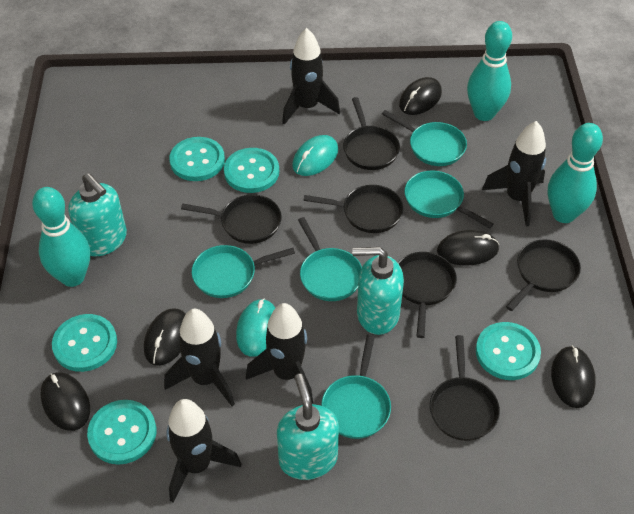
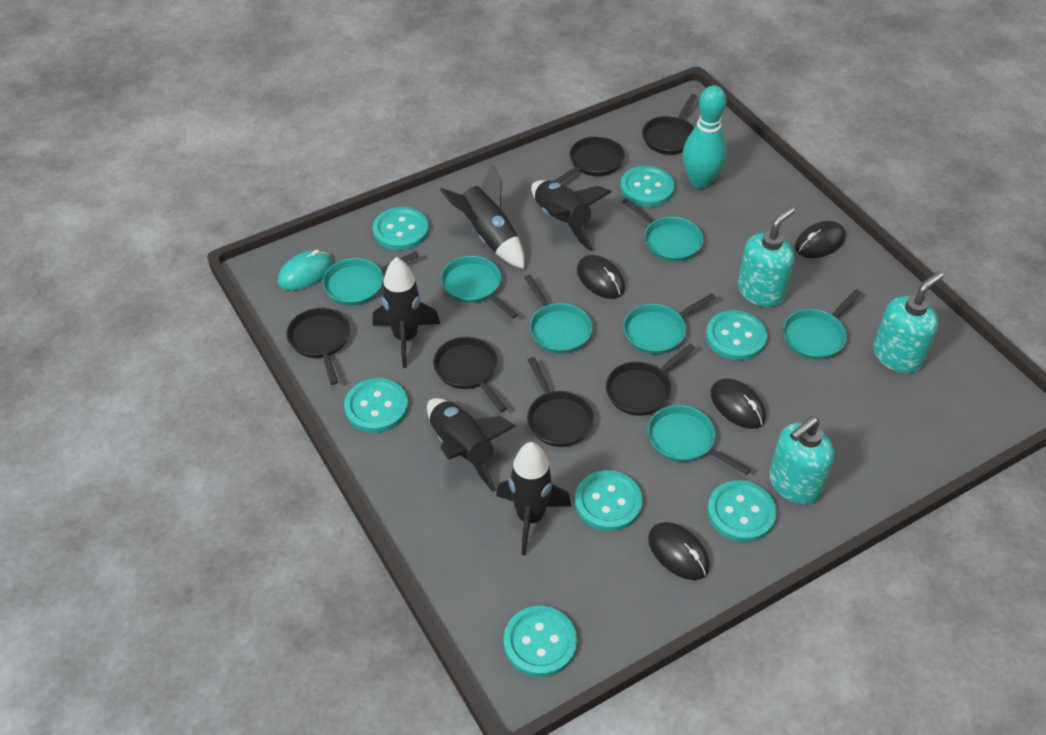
black mouse: 5 -> 4
turquoise bowling pin: 3 -> 1
turquoise button: 5 -> 7
turquoise mouse: 2 -> 1
turquoise pan: 5 -> 7

